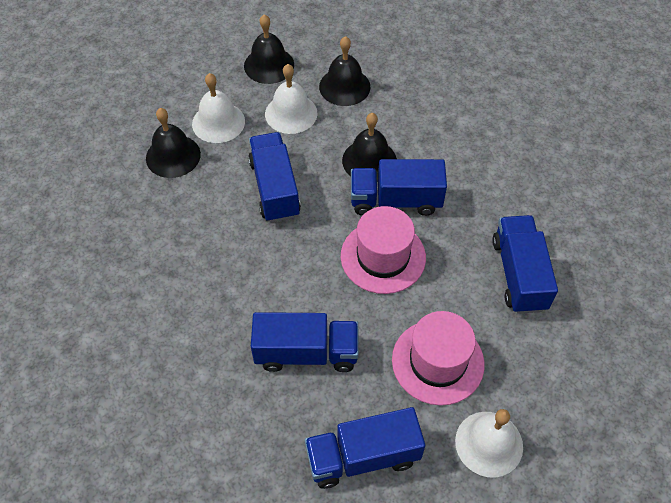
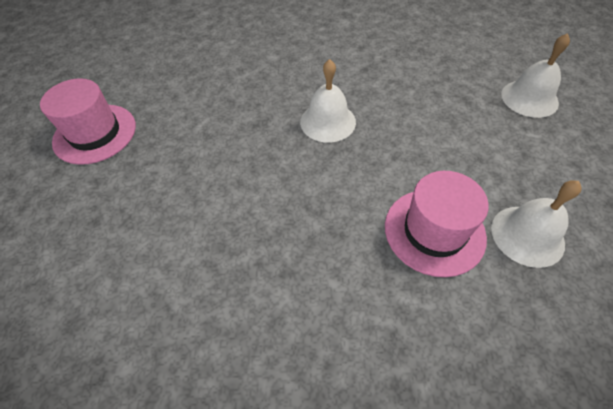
black bell: 4 -> 0
blue truck: 5 -> 0

